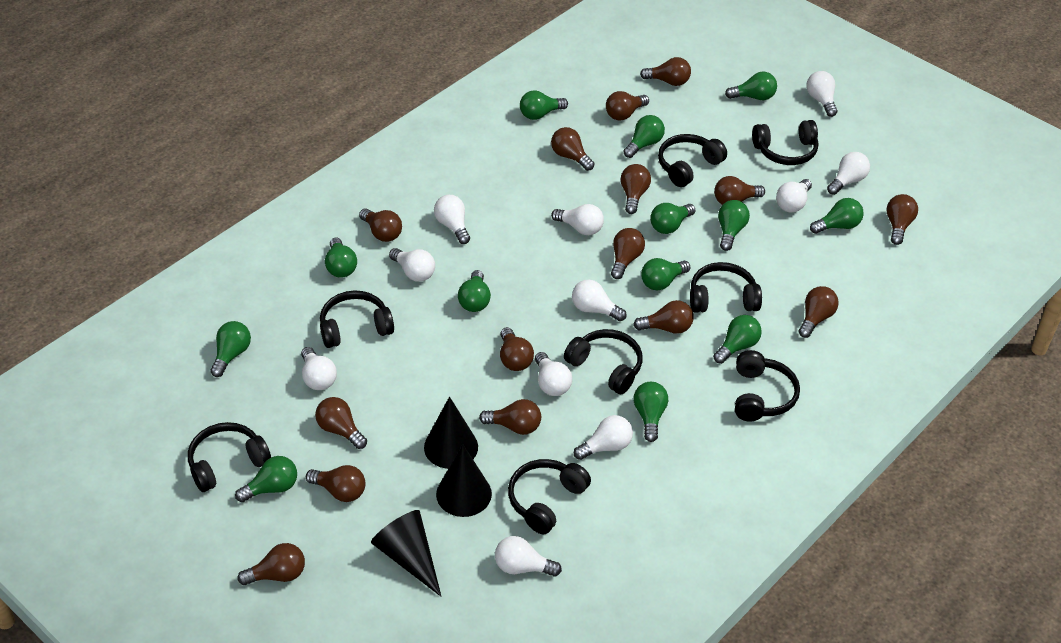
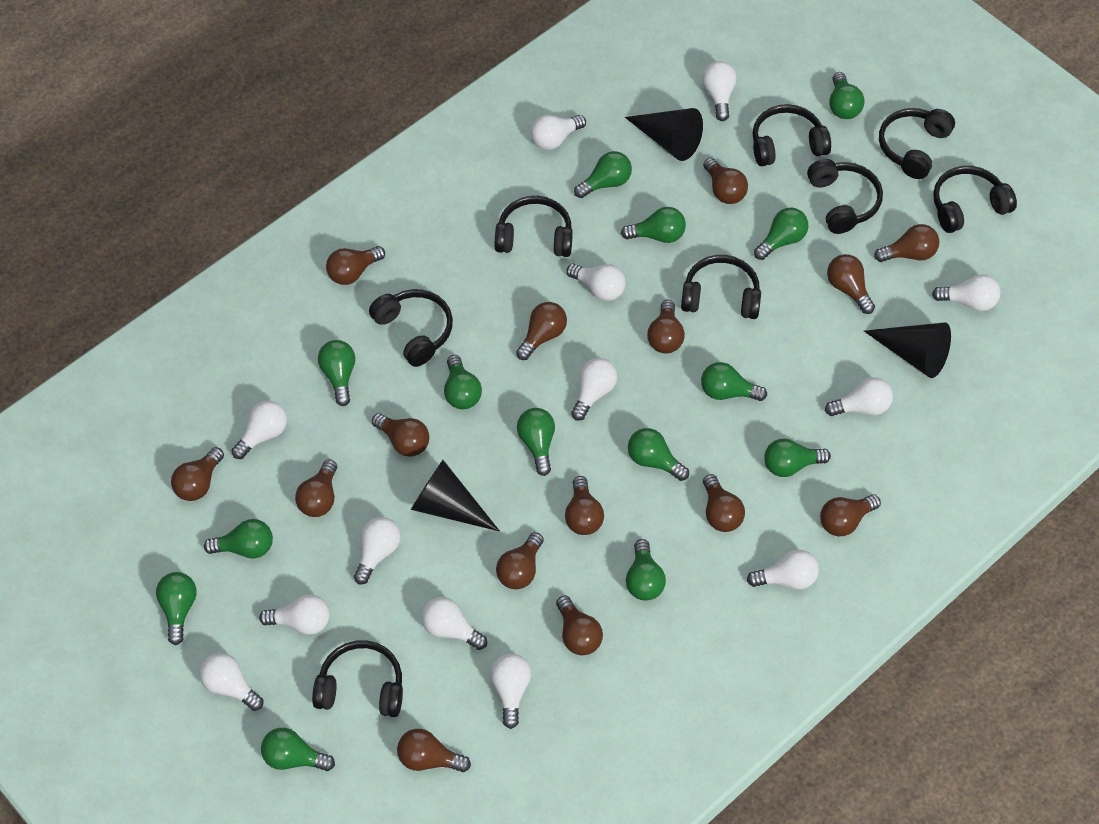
green light bulb: 13 -> 14
white light bulb: 11 -> 13

